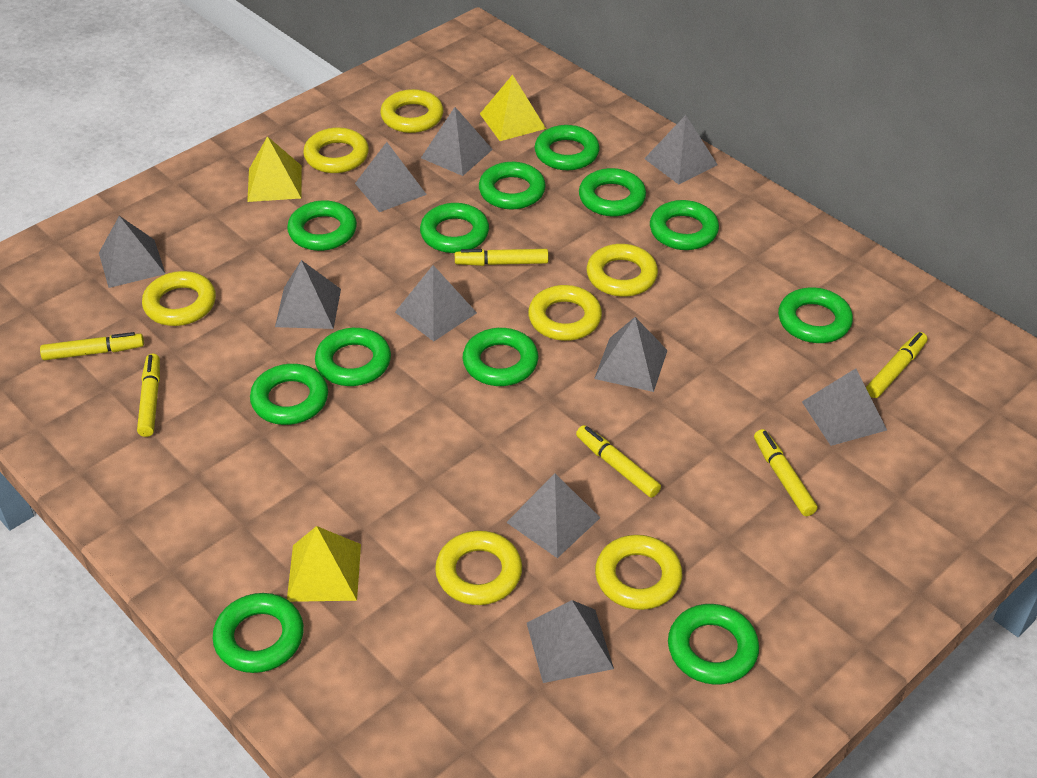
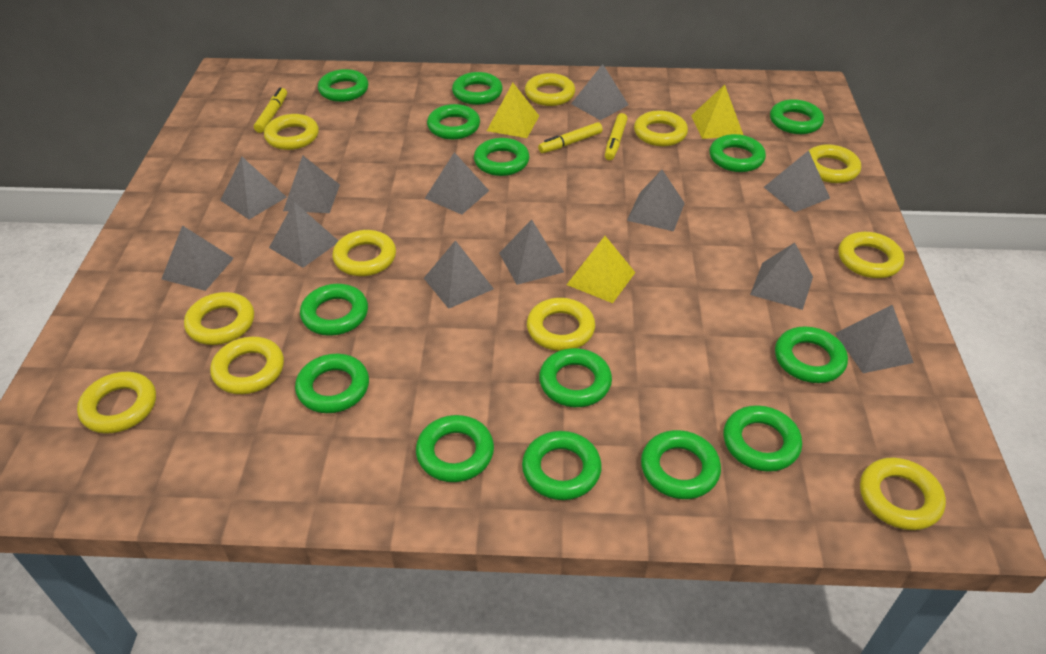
green ring: 12 -> 14
grey pyramid: 10 -> 12
yellow marker: 6 -> 3
yellow ring: 7 -> 11

